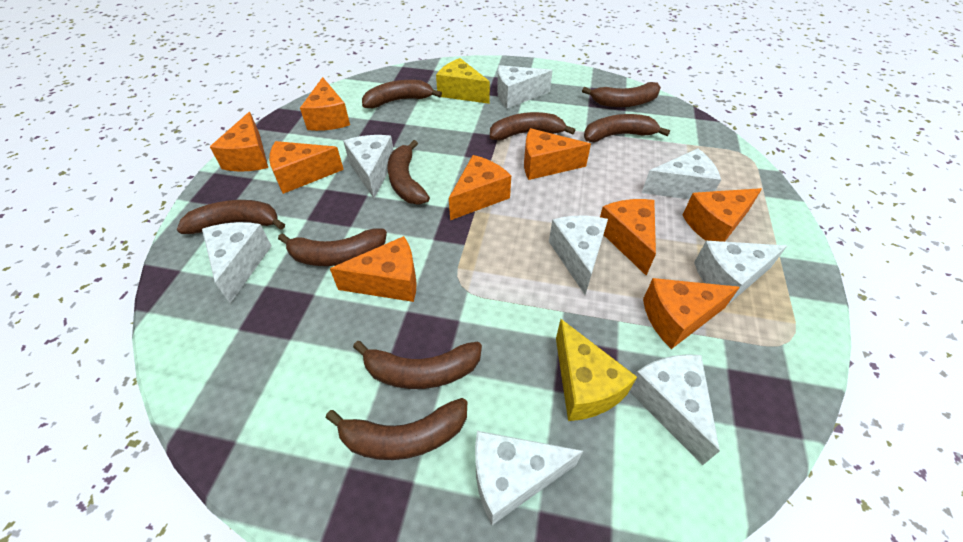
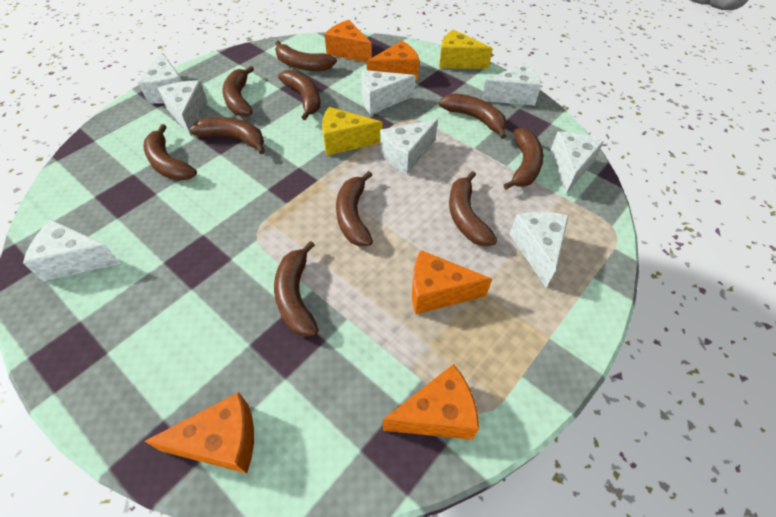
brown banana: 9 -> 10
orange cheese: 9 -> 5

